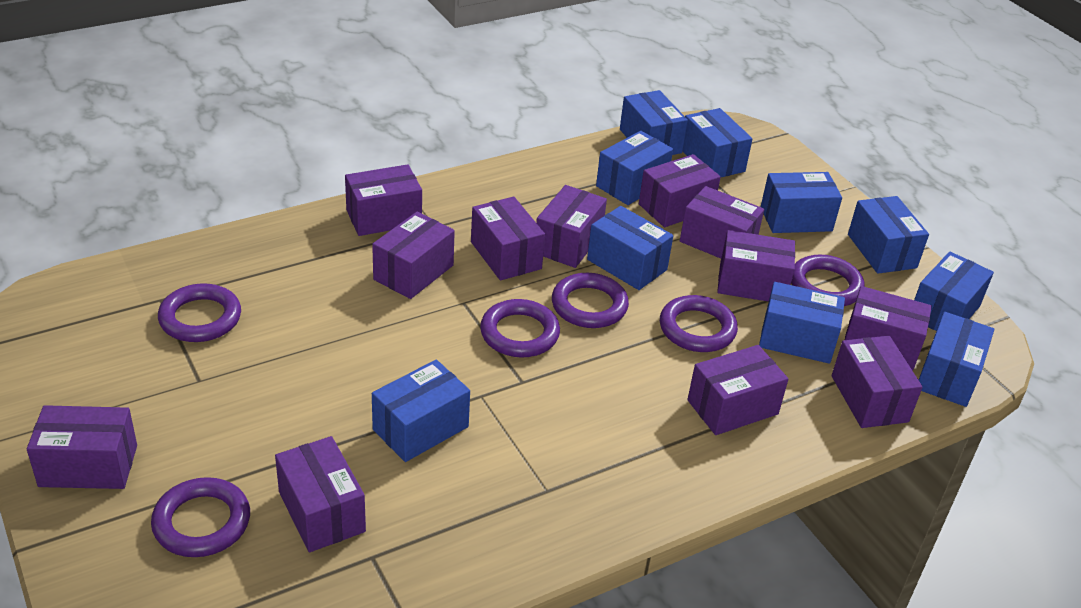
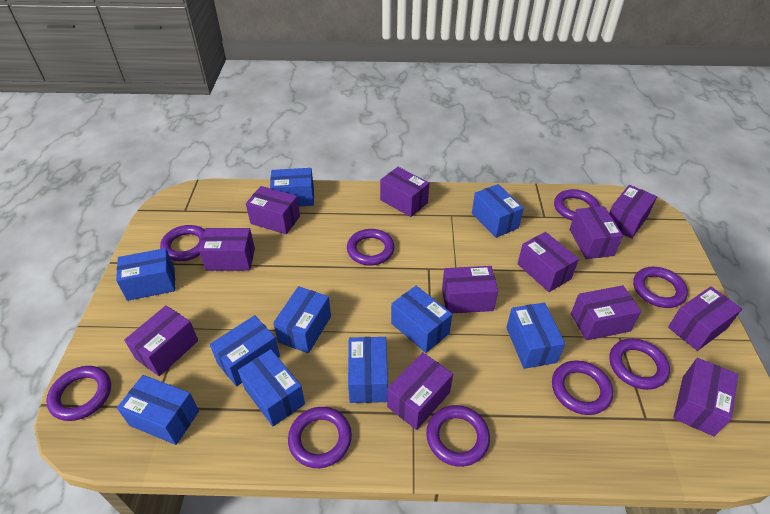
purple ring: 6 -> 9

